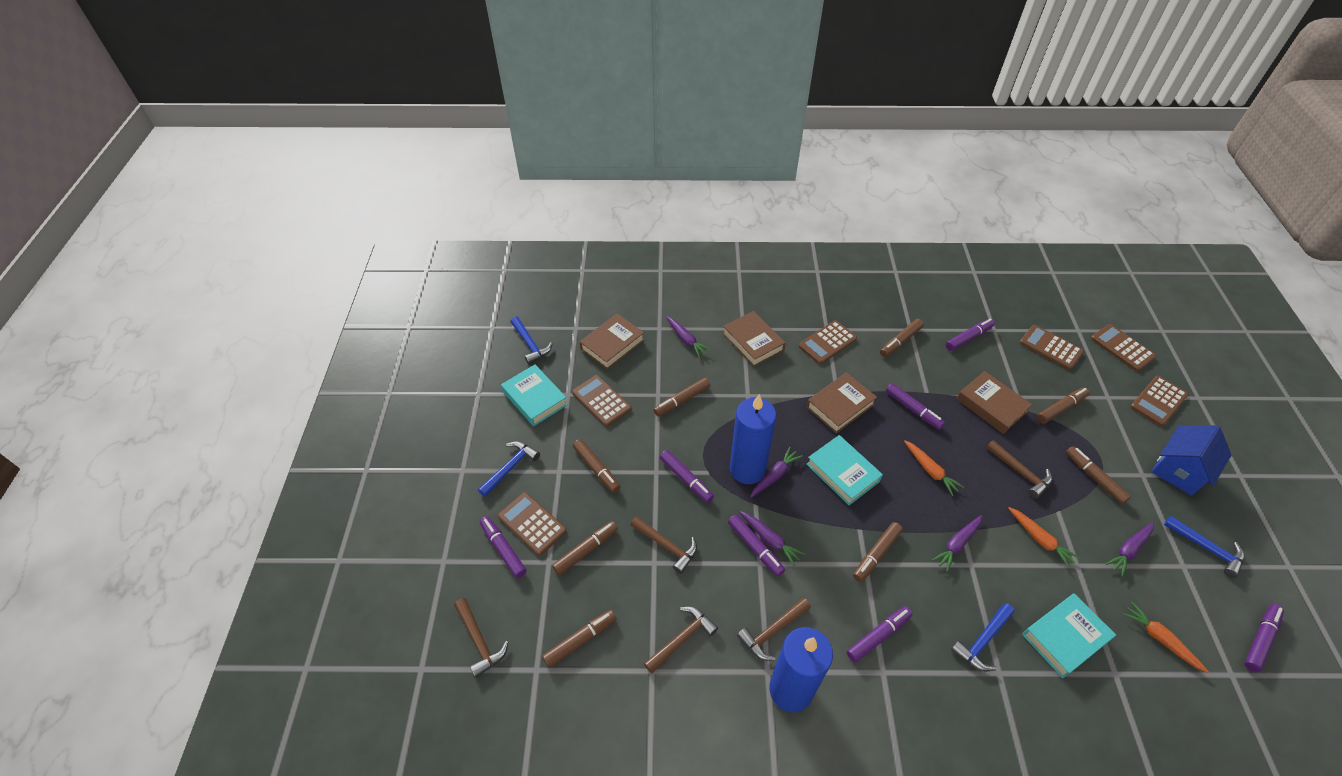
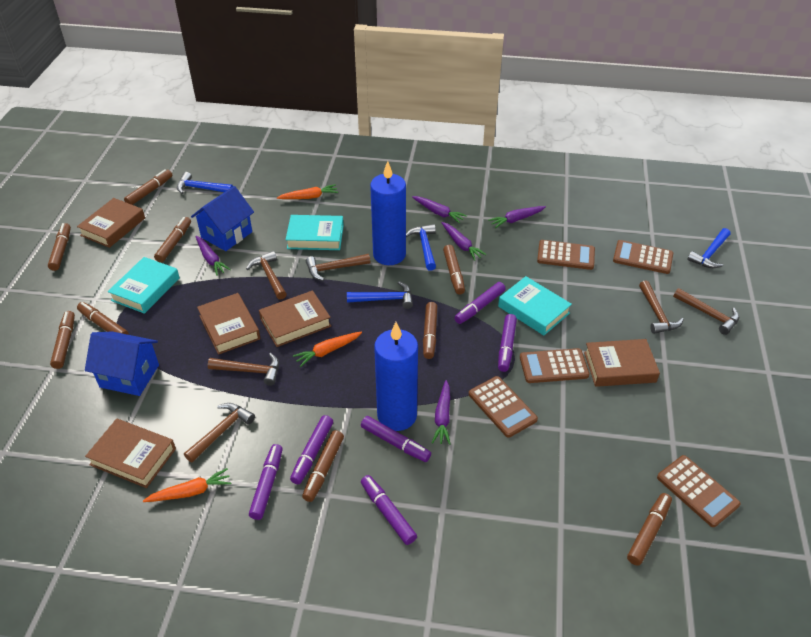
blue house: 1 -> 2
brown book: 4 -> 5
brown calculator: 6 -> 5
brown hammer: 5 -> 6
brown marker: 8 -> 9
purple marker: 7 -> 6

